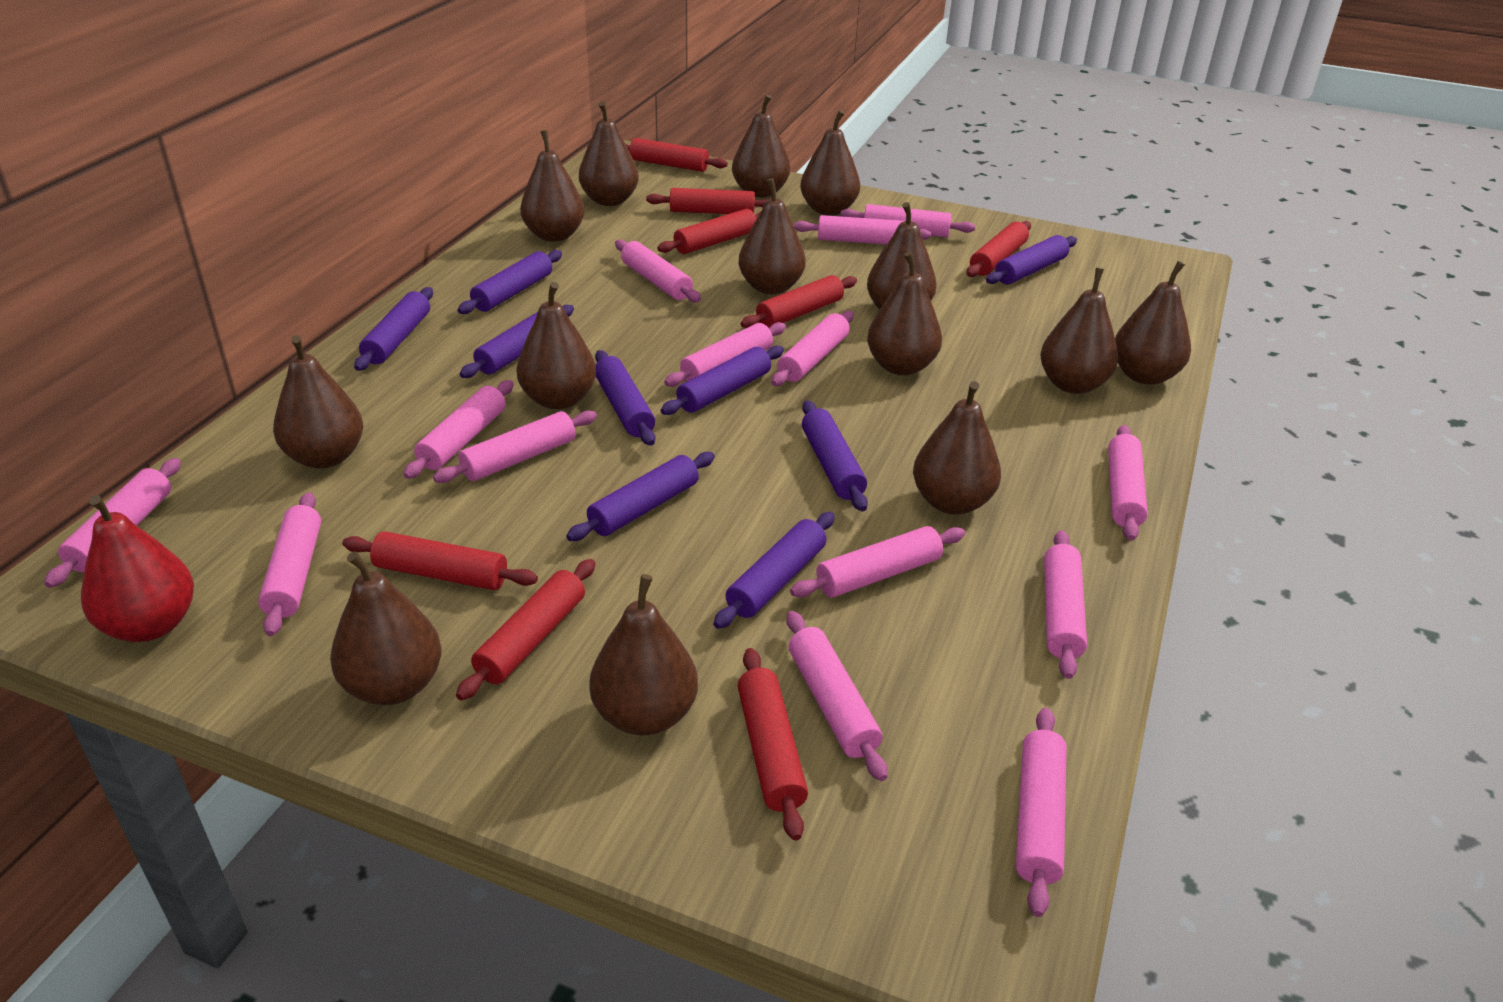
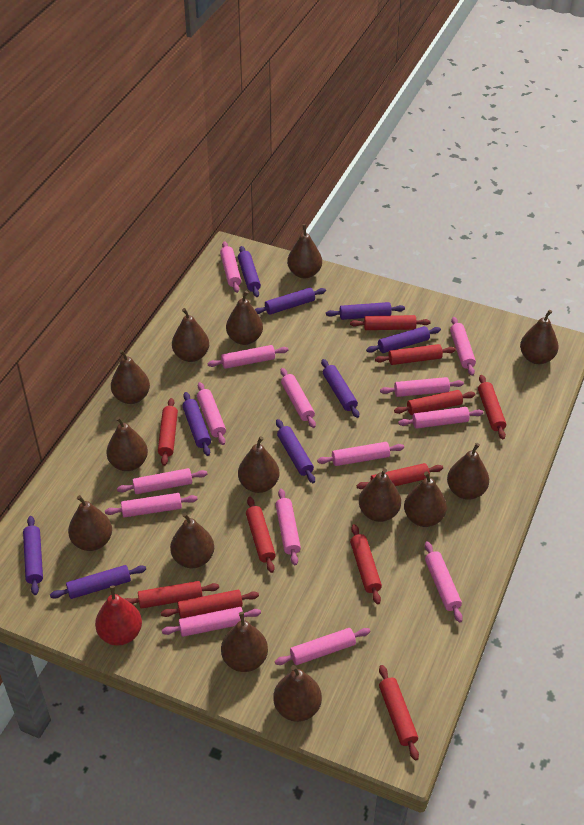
red rolling pin: 8 -> 11

